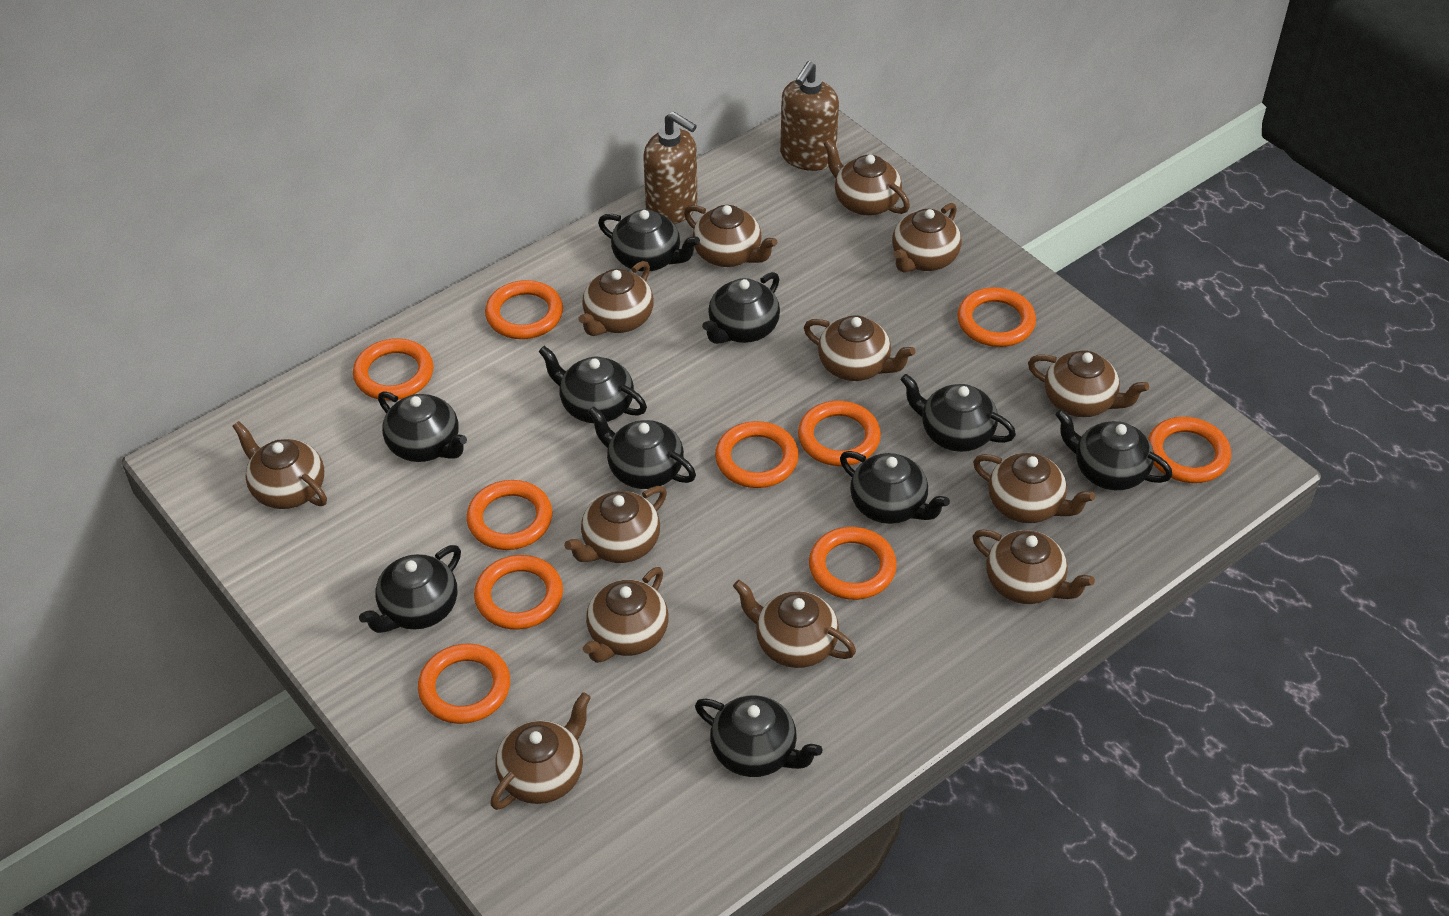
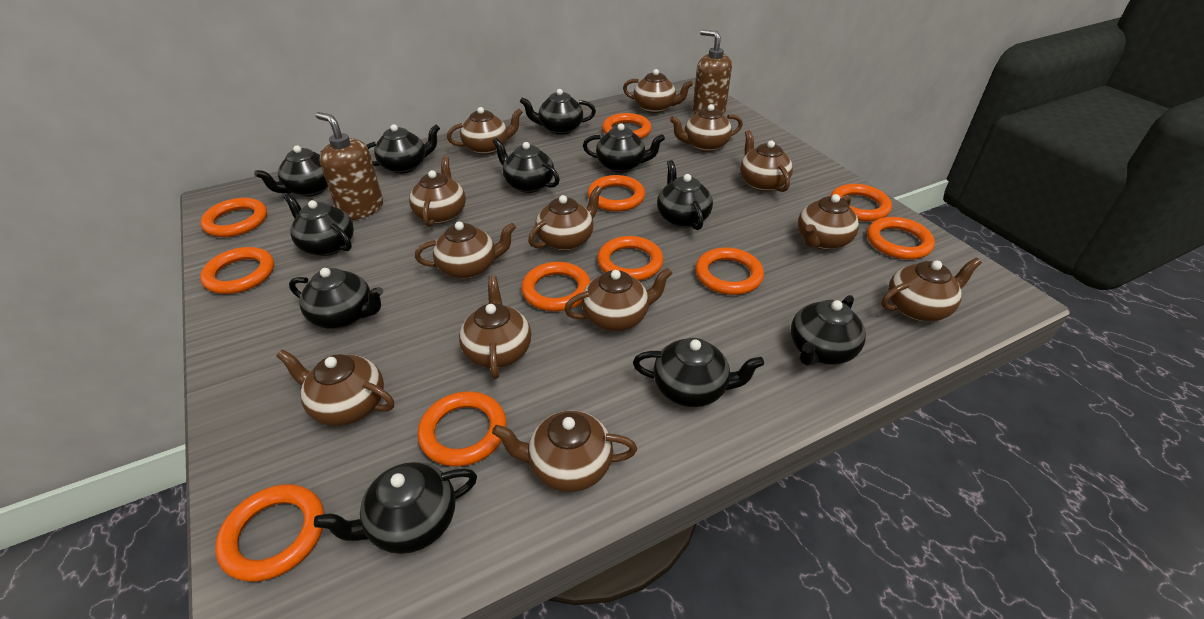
black teapot: 10 -> 11
orange ring: 10 -> 11

